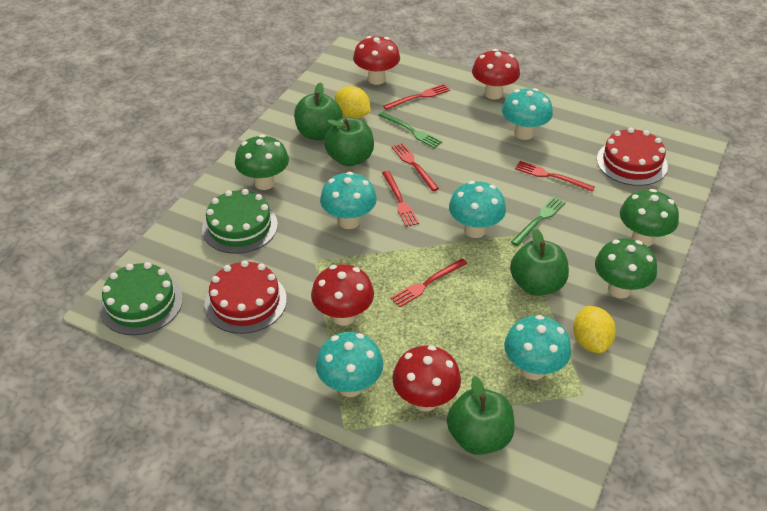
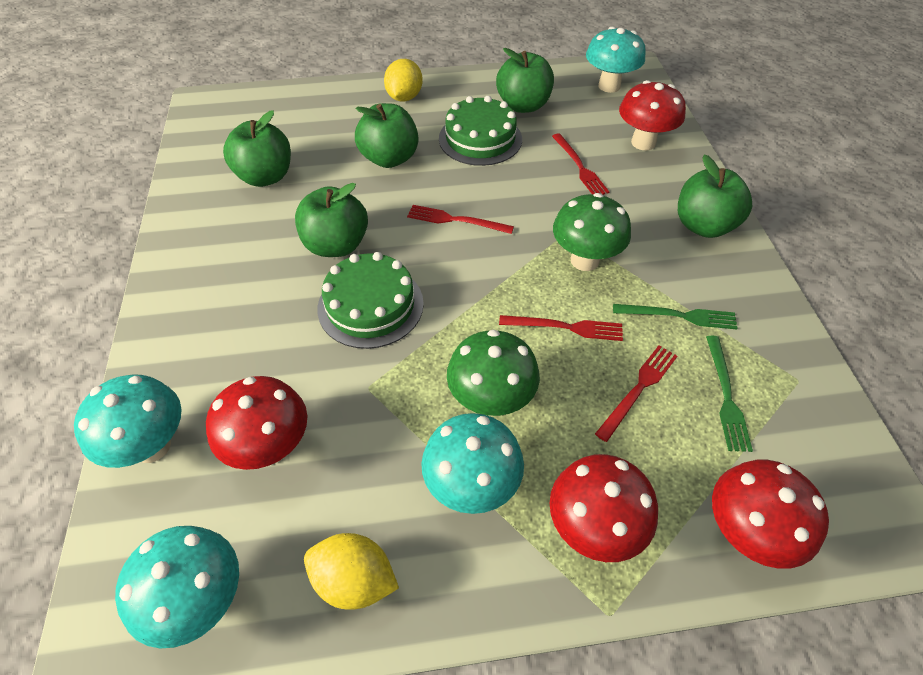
green apple: 4 -> 5
green mushroom: 3 -> 2
red cake: 2 -> 0
red fork: 5 -> 4
turquoise mushroom: 5 -> 4

